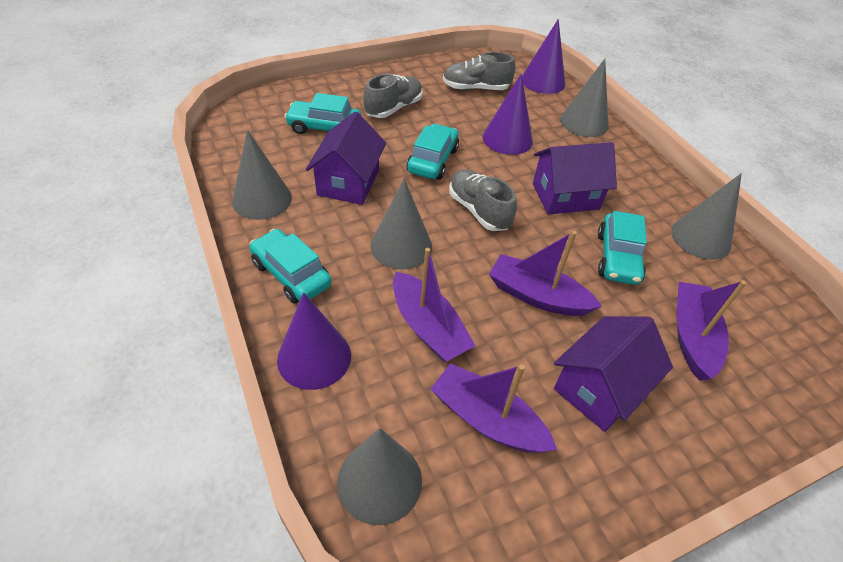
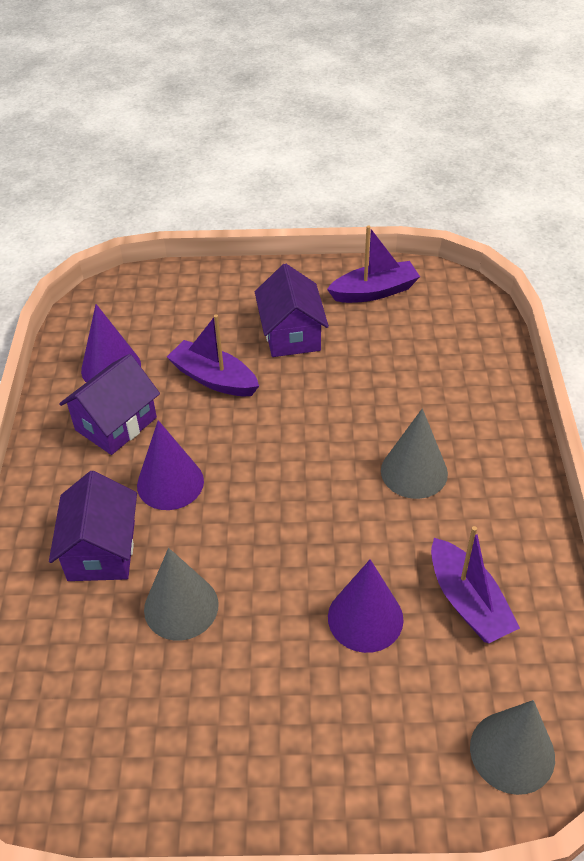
grey cone: 5 -> 3
grey shoe: 3 -> 0
purple boat: 4 -> 3
turquoise car: 4 -> 0

